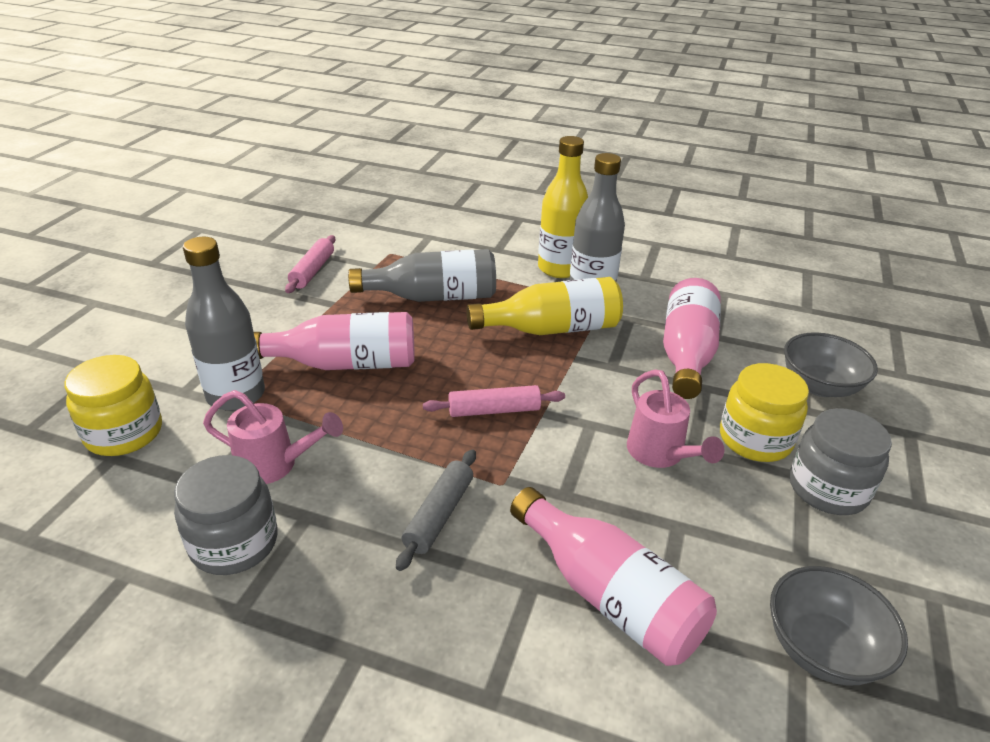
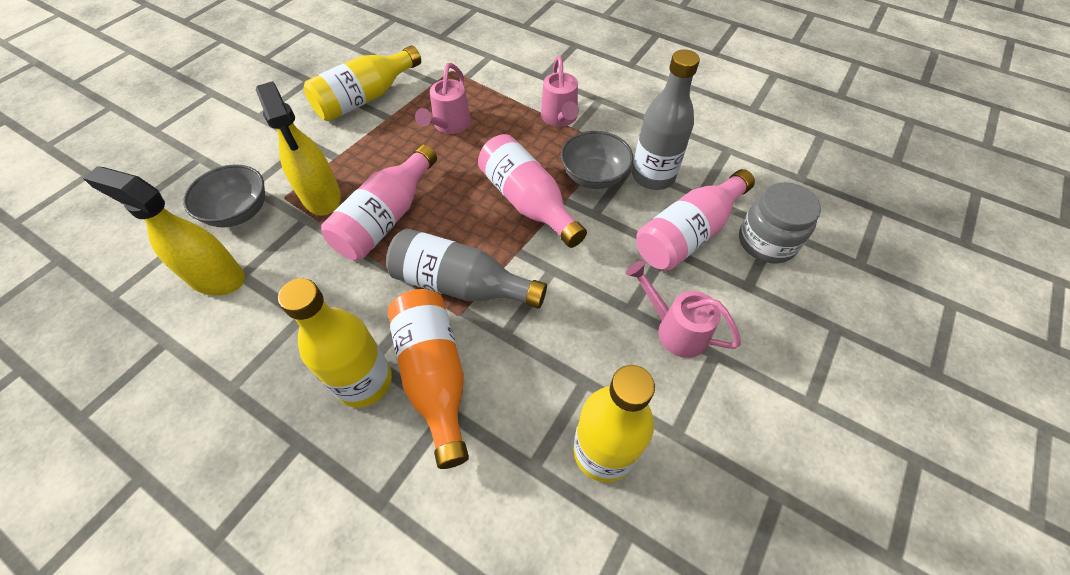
grey bottle: 3 -> 2
grey jar: 2 -> 1
grey rolling pin: 1 -> 0
orange bottle: 0 -> 1
pink rolling pin: 2 -> 0
pink watering can: 2 -> 3
yellow bottle: 2 -> 3
yellow jar: 2 -> 0
yellow spray bottle: 0 -> 2

